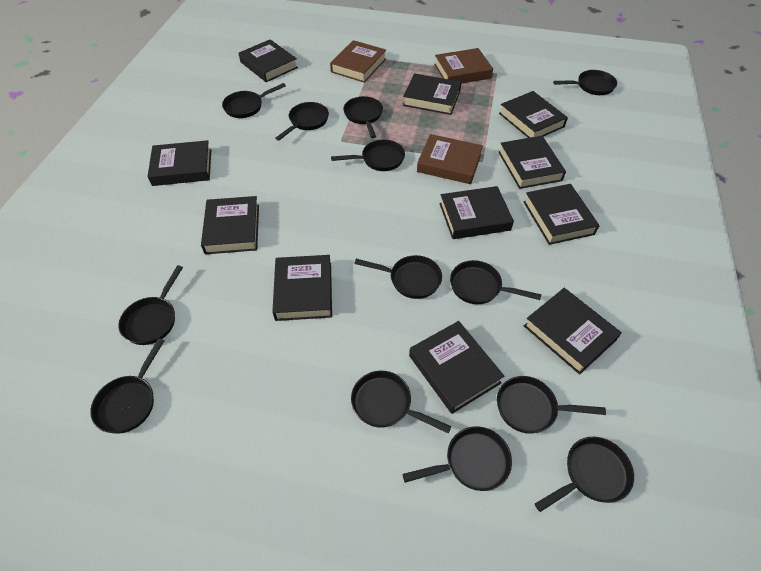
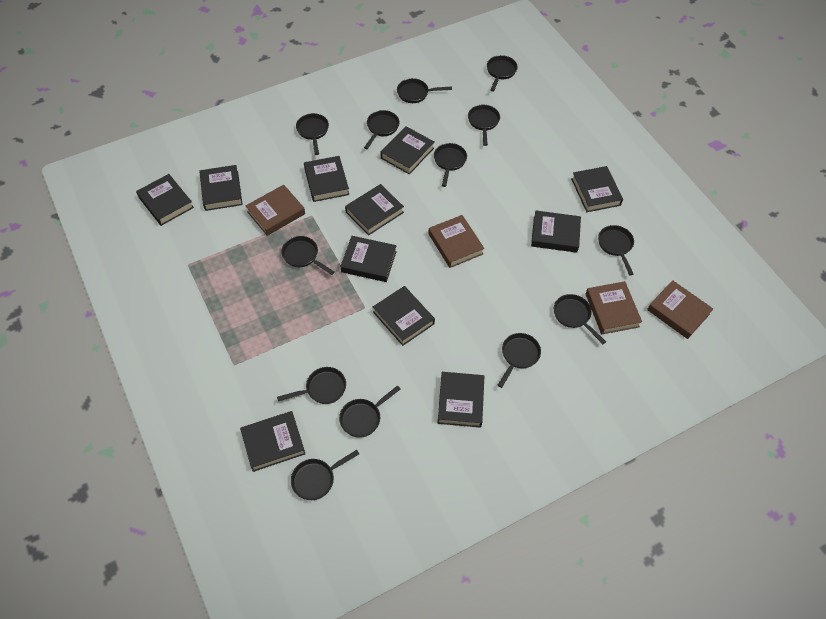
brown book: 3 -> 4

